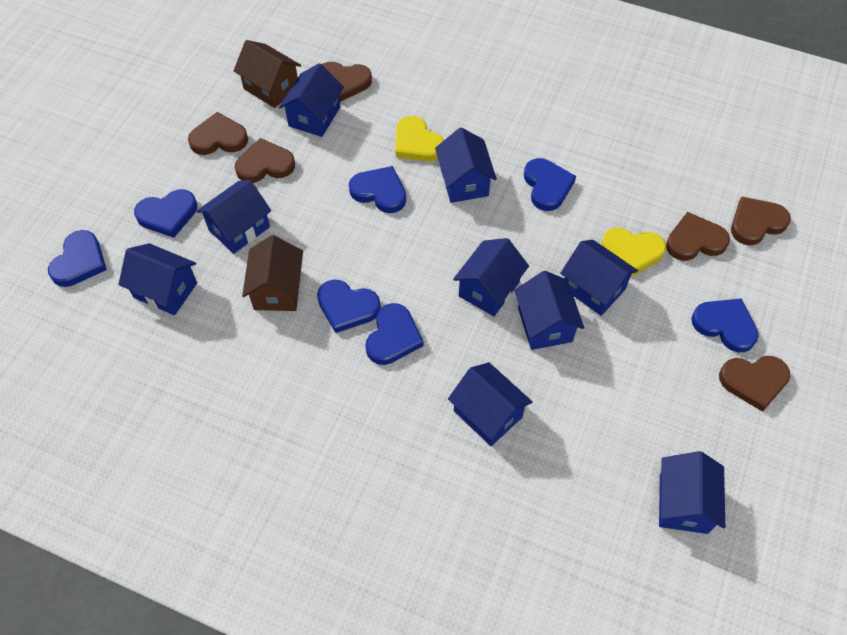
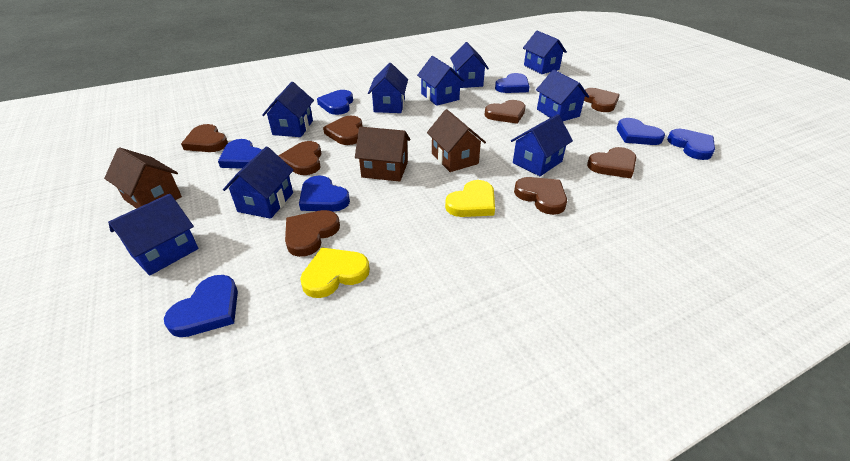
brown heart: 6 -> 8
brown house: 2 -> 3

